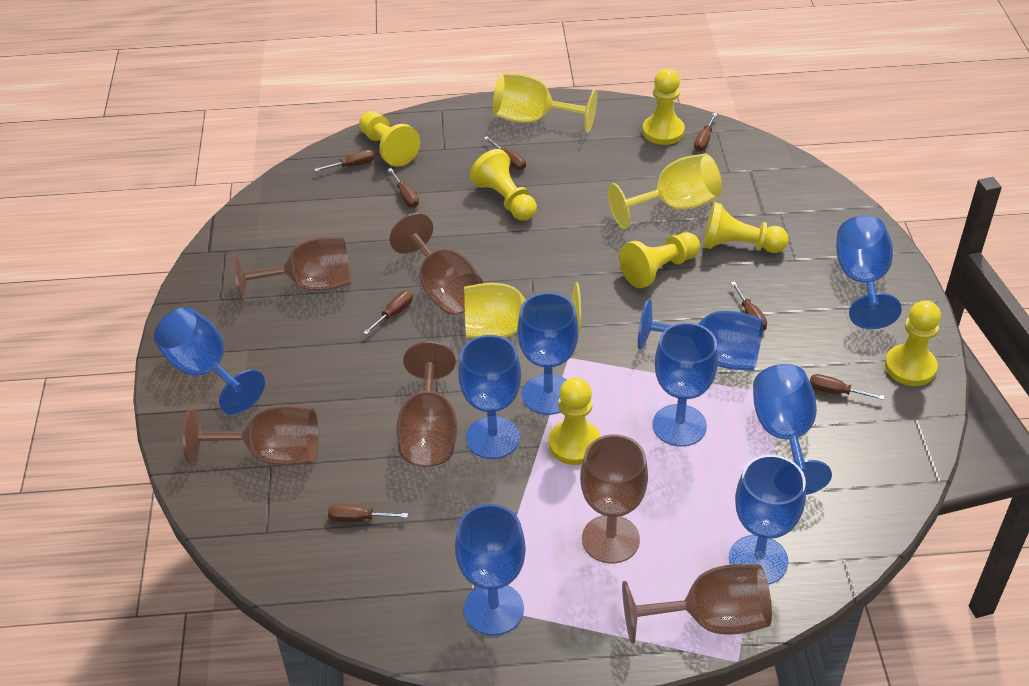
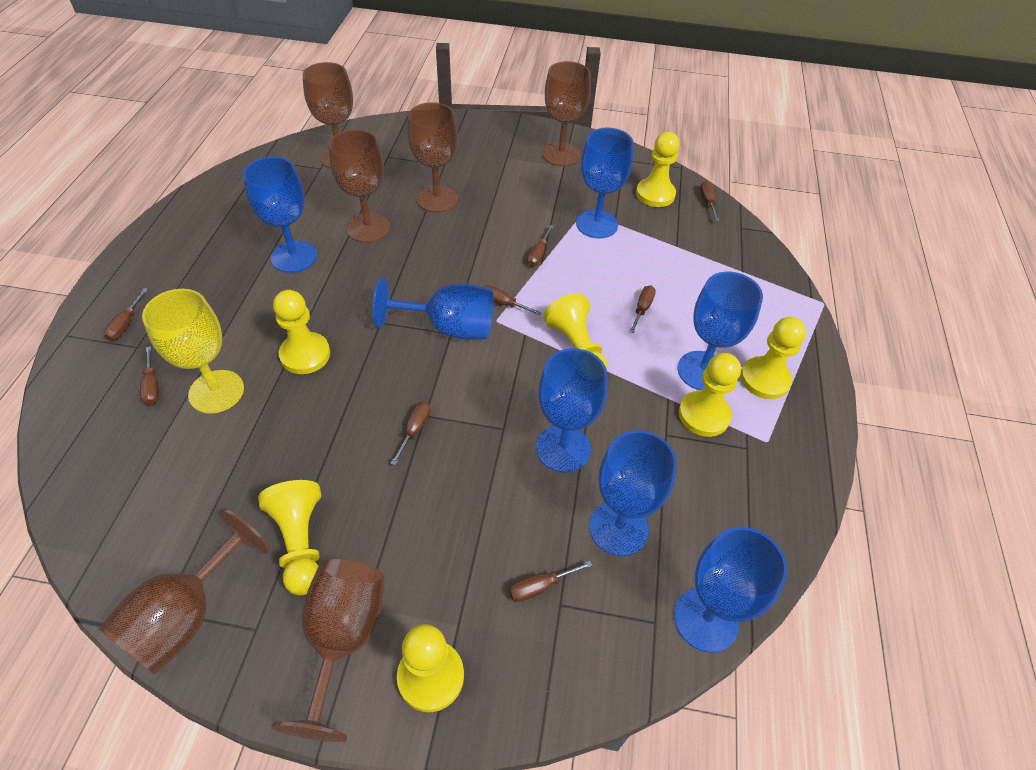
blue goblet: 9 -> 7
yellow goblet: 3 -> 1

